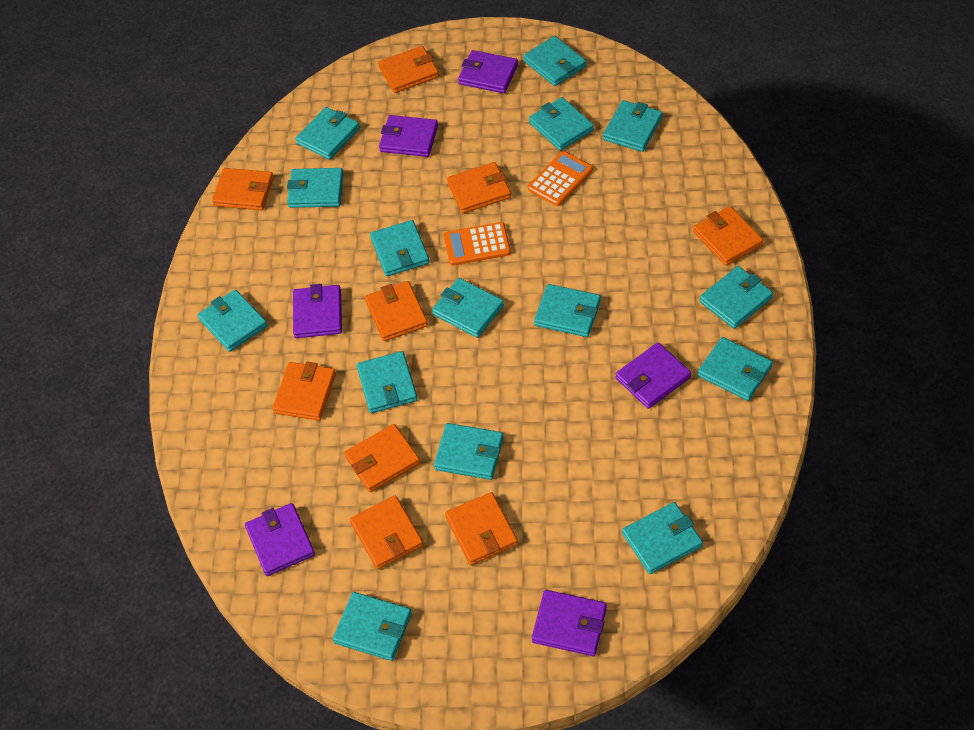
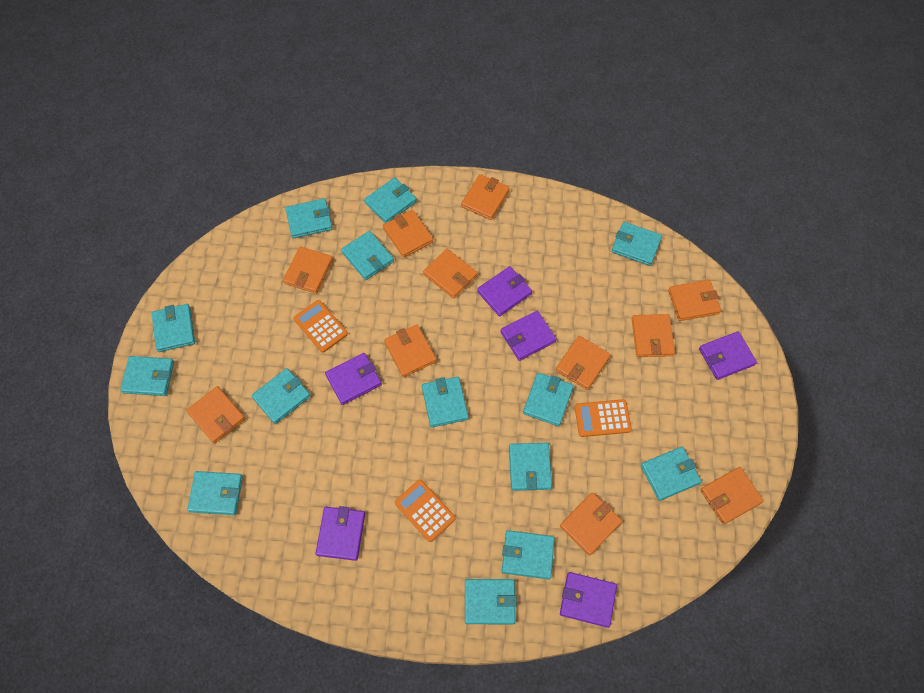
orange calculator: 2 -> 3
orange wallet: 9 -> 11
turquoise wallet: 15 -> 14

